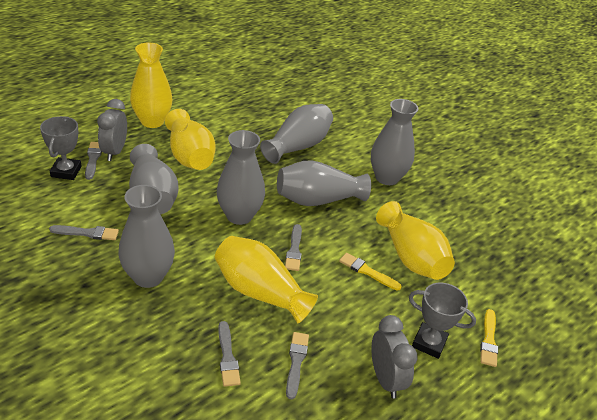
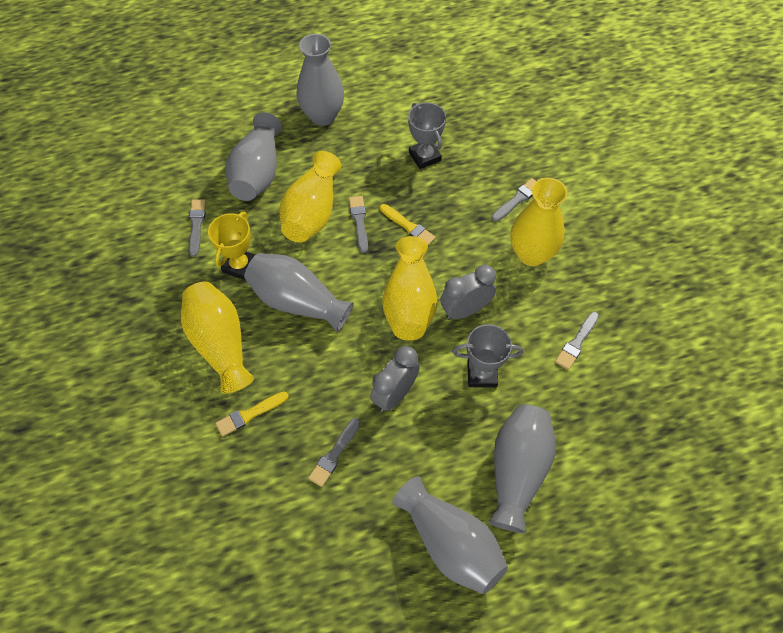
grey vase: 6 -> 5
yellow trophy: 0 -> 1

